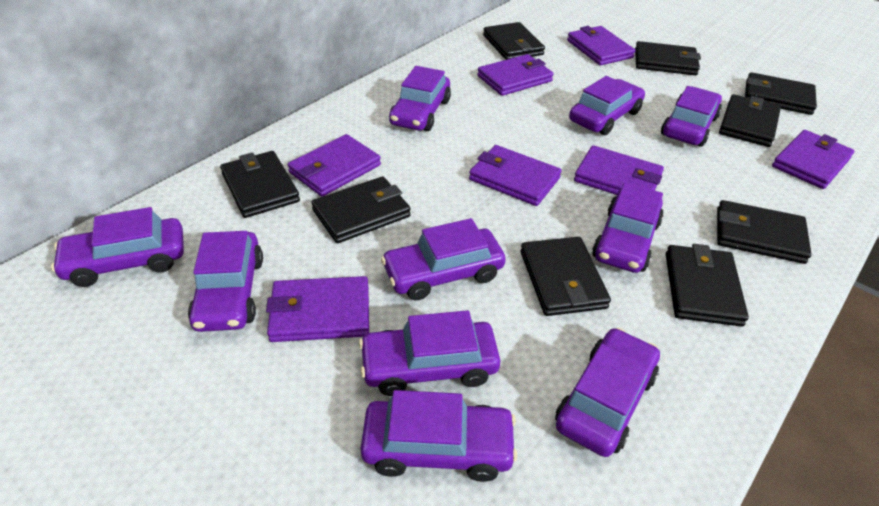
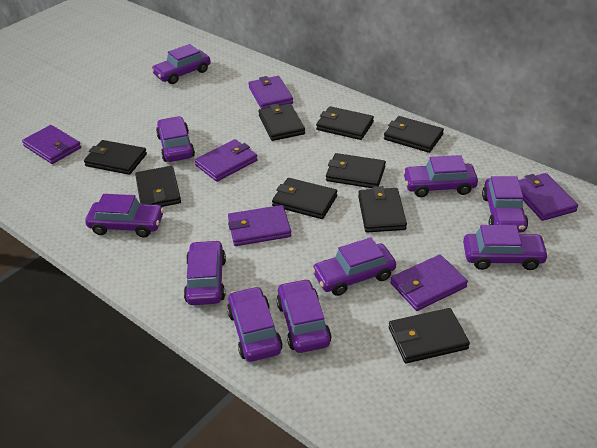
purple wallet: 7 -> 6

